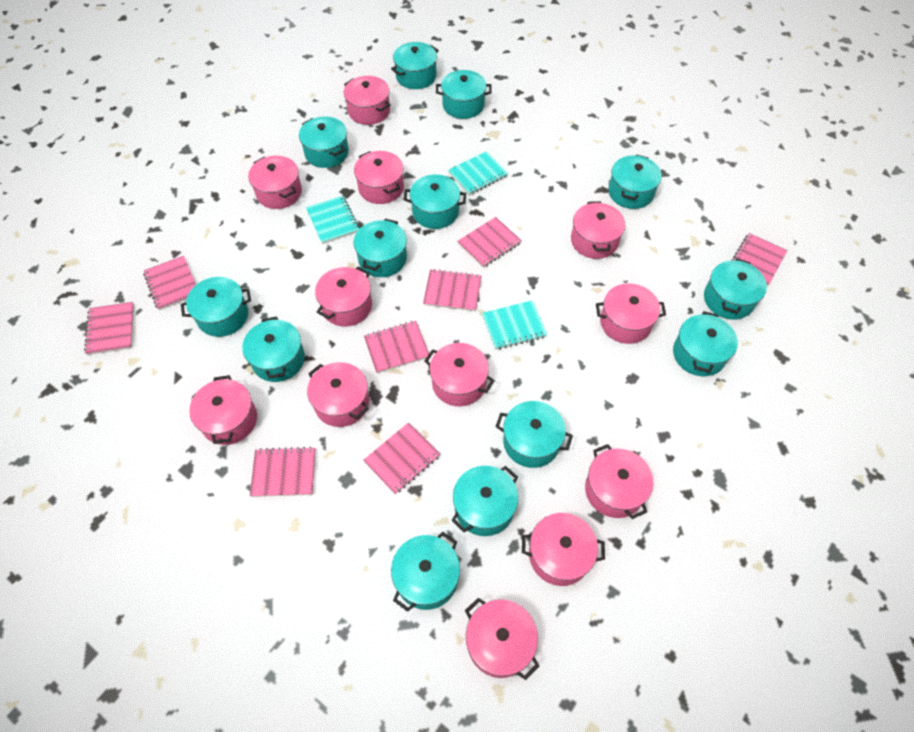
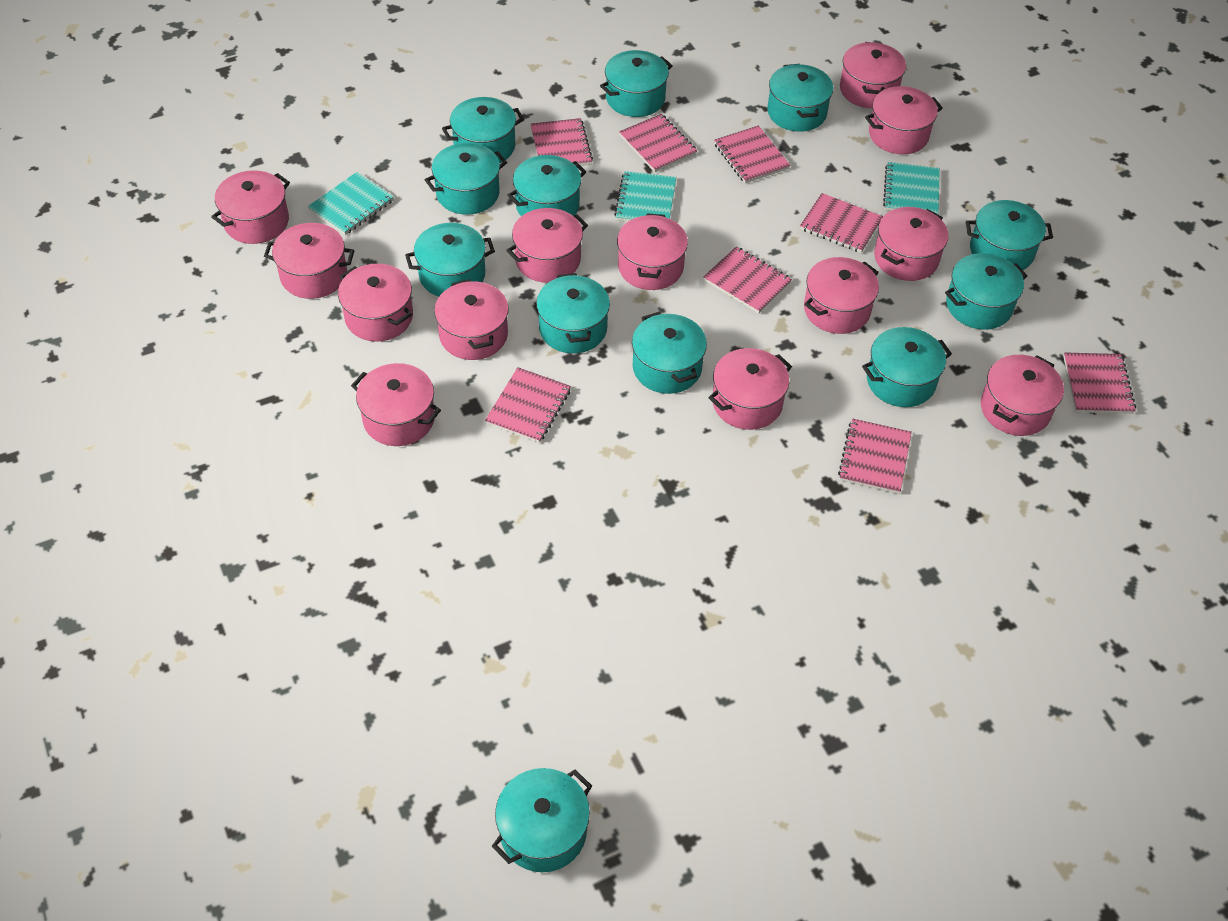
pink pot: 12 -> 13
turquoise pot: 13 -> 12

